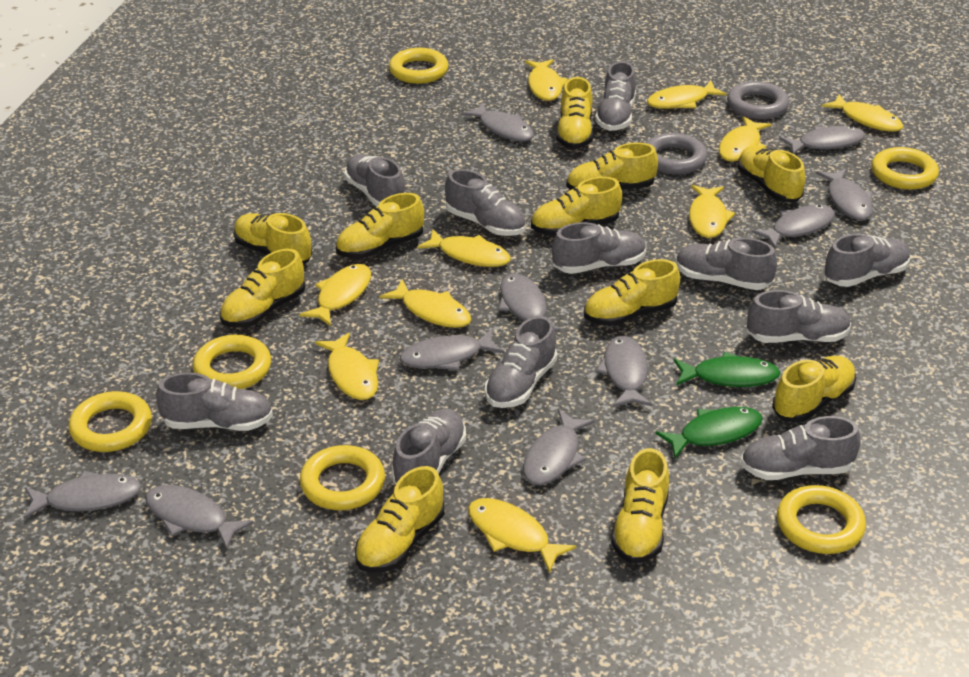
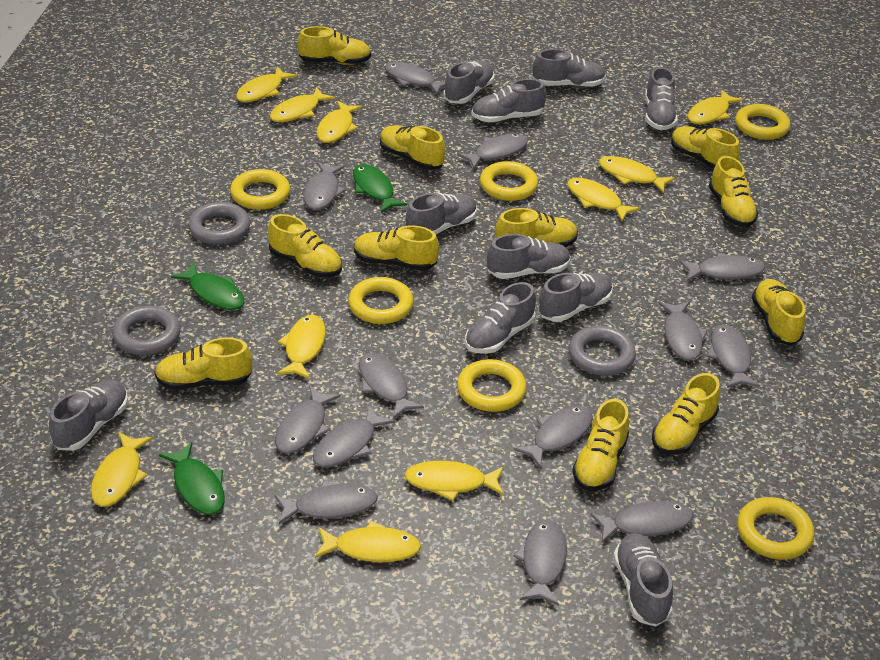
green fish: 2 -> 3
grey fish: 10 -> 13
grey ring: 2 -> 3
grey shoe: 11 -> 10

